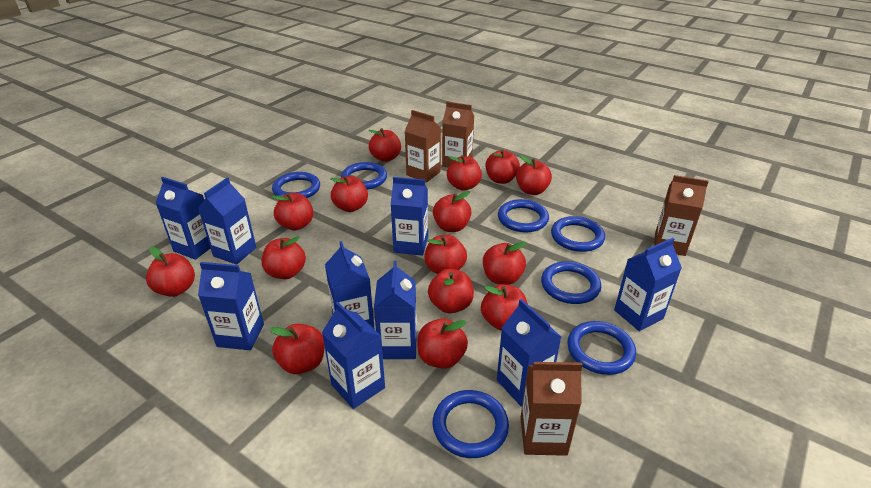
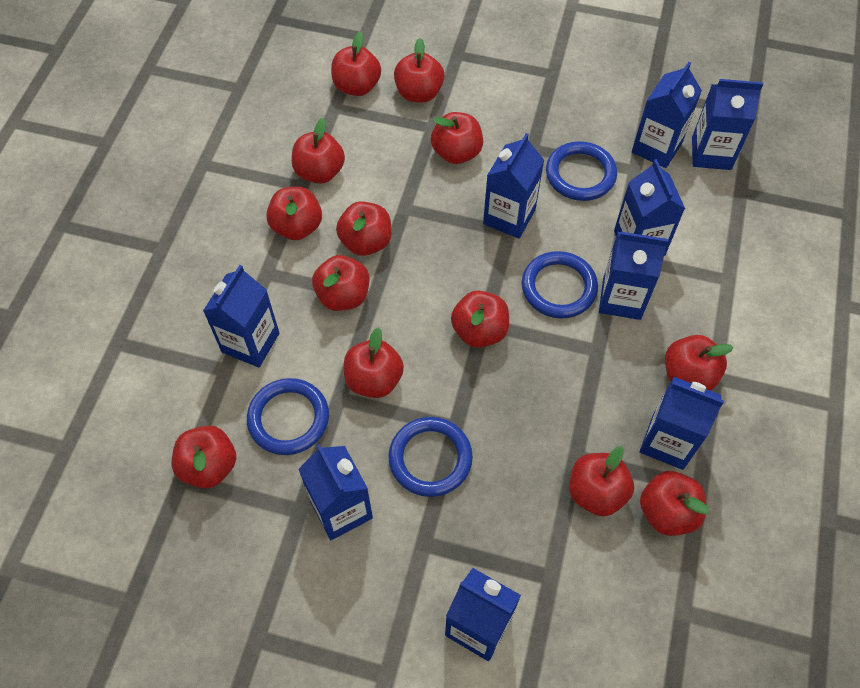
blue ring: 7 -> 4
brown carton: 4 -> 0
red apple: 15 -> 13

